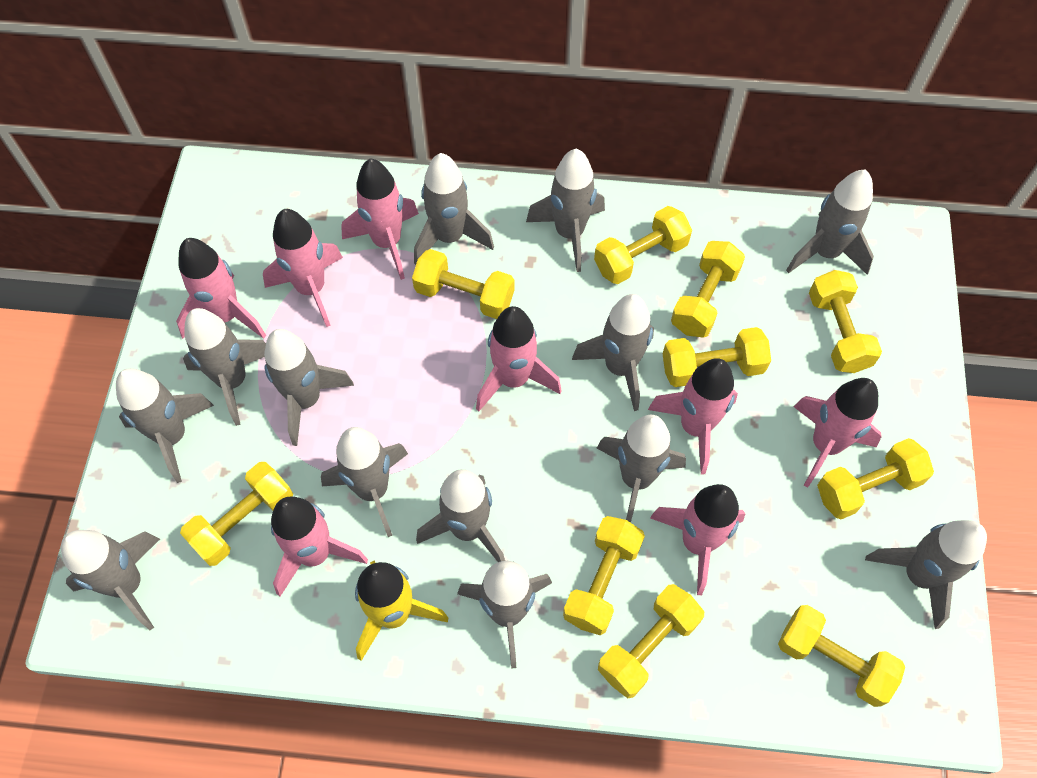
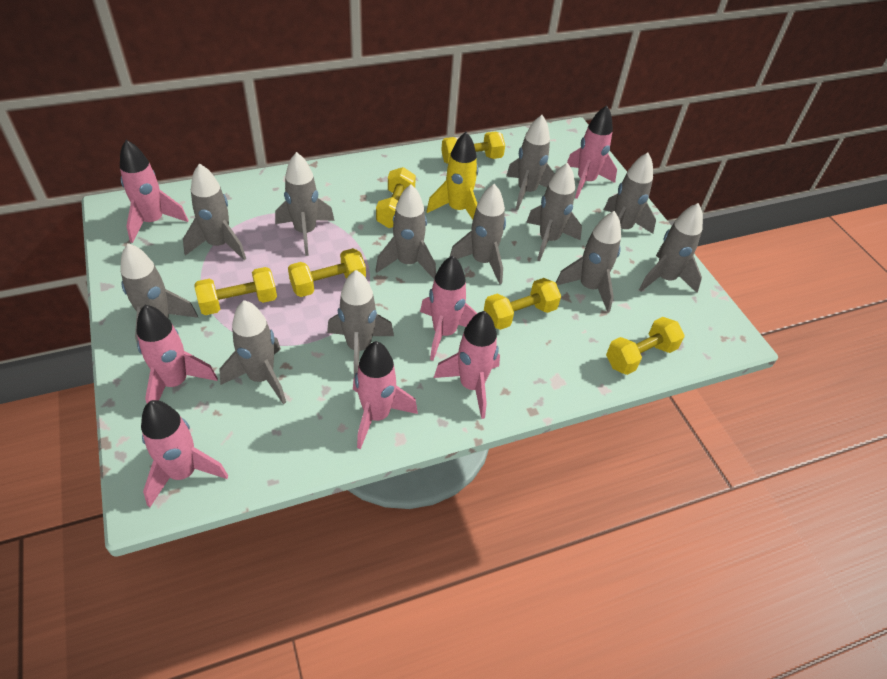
grey rocket: 13 -> 12
pink rocket: 8 -> 7
yellow dumbbell: 10 -> 6

